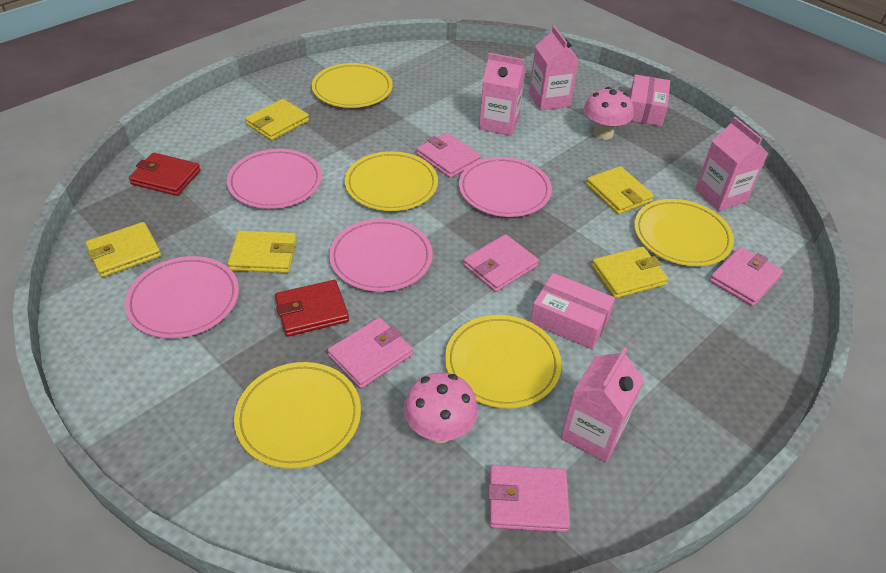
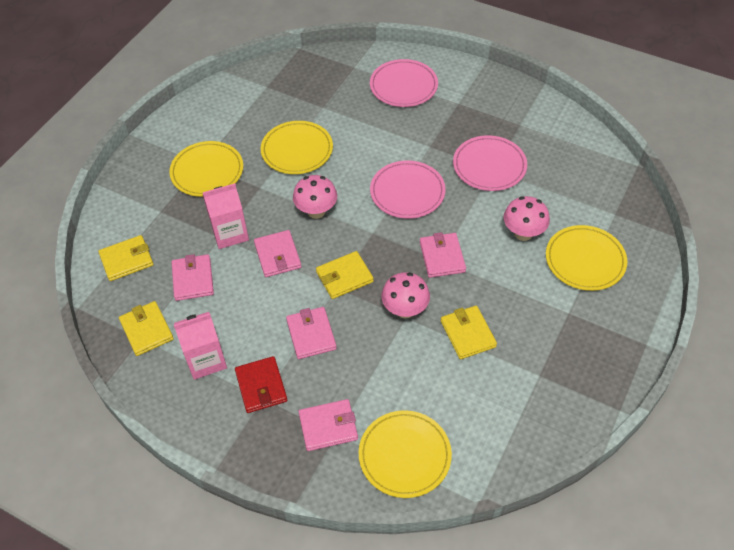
pink box: 2 -> 0
pink carton: 4 -> 2
pink mushroom: 2 -> 3
pink plate: 4 -> 3
red wallet: 2 -> 1
yellow plate: 5 -> 4
yellow wallet: 5 -> 4

